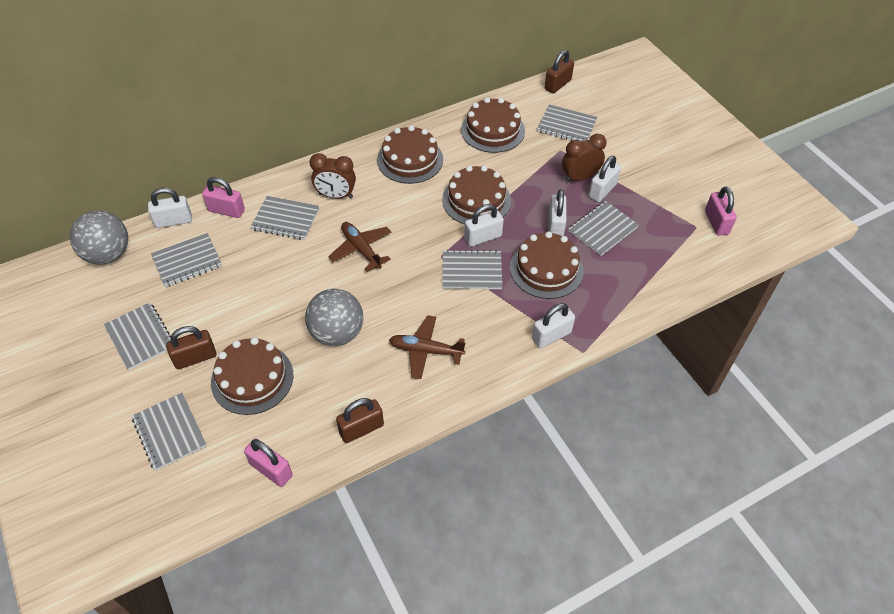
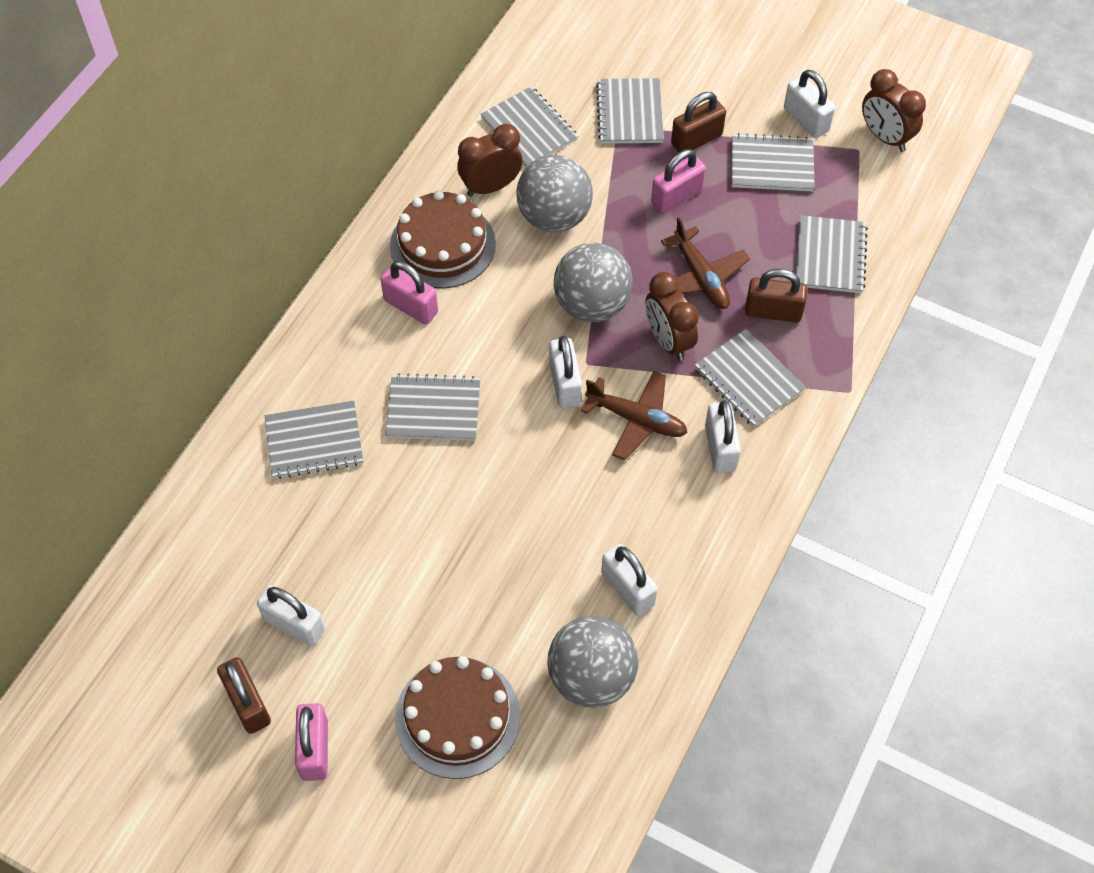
brown cake: 5 -> 2
brown clock: 2 -> 3
grey ball: 2 -> 3

